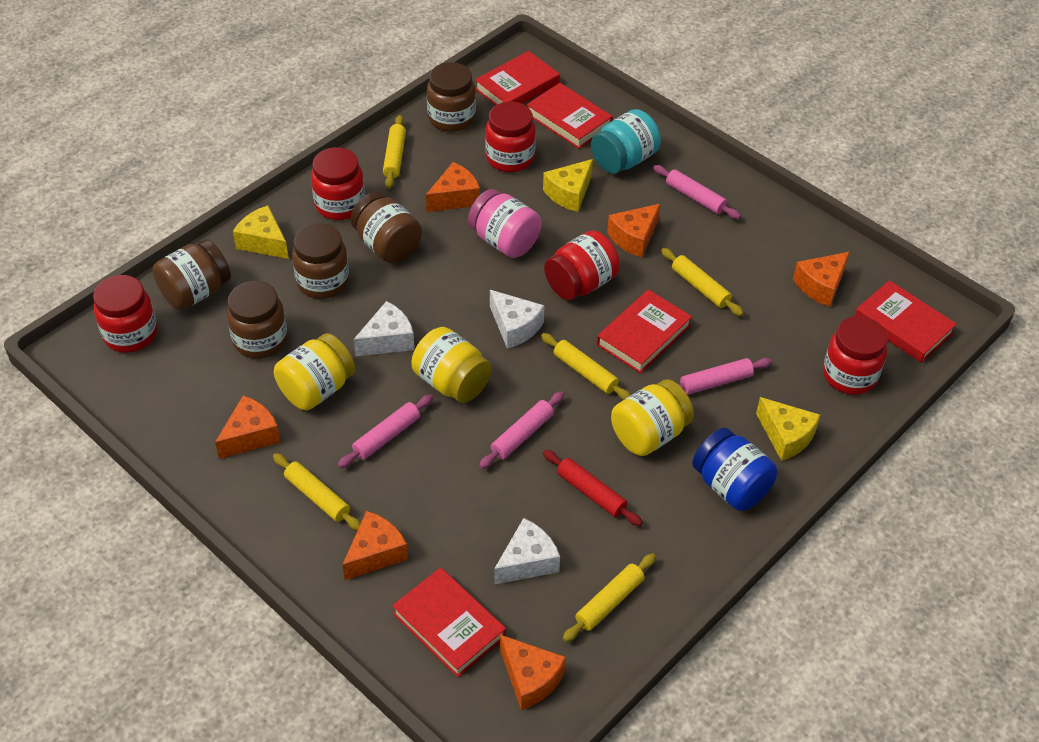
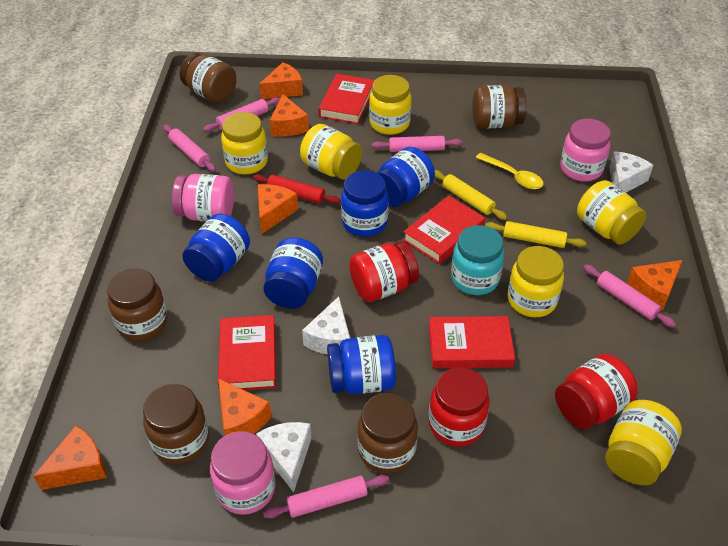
blue jar: 1 -> 5
pink jar: 1 -> 3
pink rolling pin: 4 -> 5
red book: 5 -> 4
red jar: 5 -> 3
yellow cheese: 3 -> 0
yellow jar: 3 -> 6
yellow rolling pin: 5 -> 2
yellow spoon: 0 -> 1

